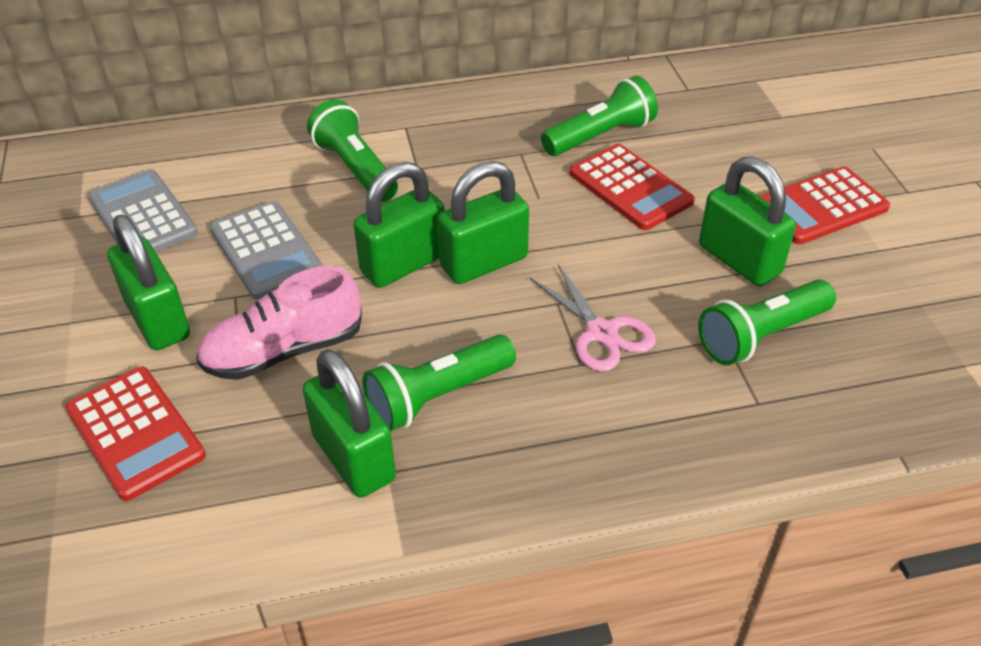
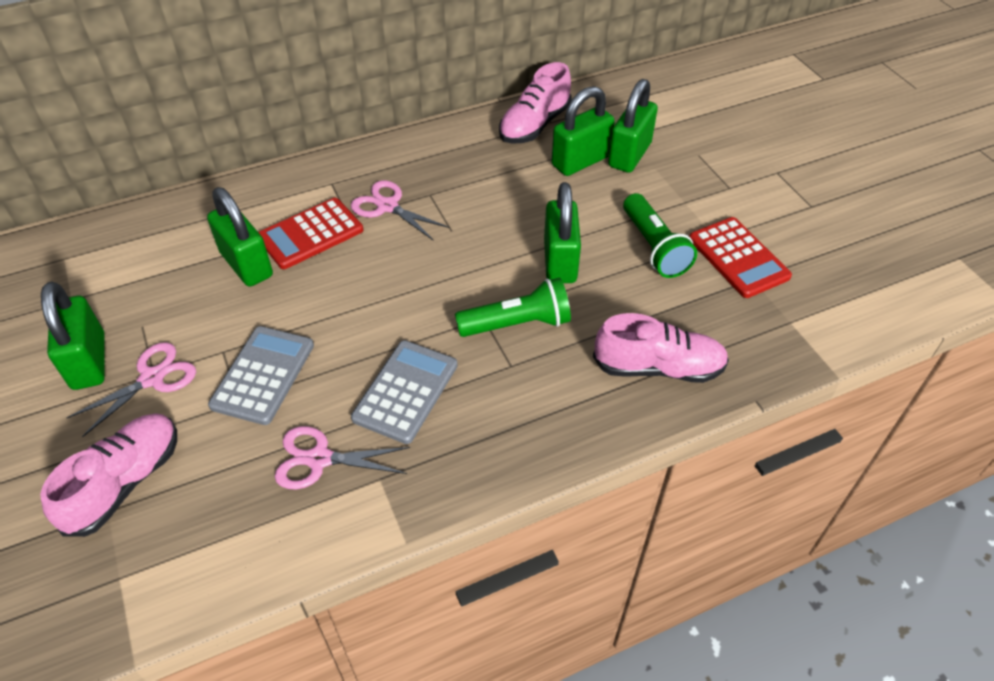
green flashlight: 4 -> 2
pink scissors: 1 -> 3
pink shoe: 1 -> 3
red calculator: 3 -> 2

